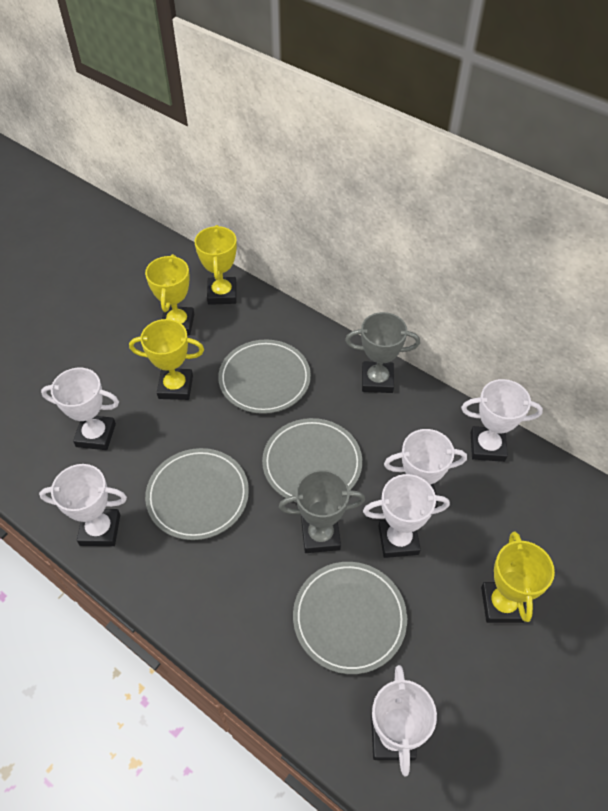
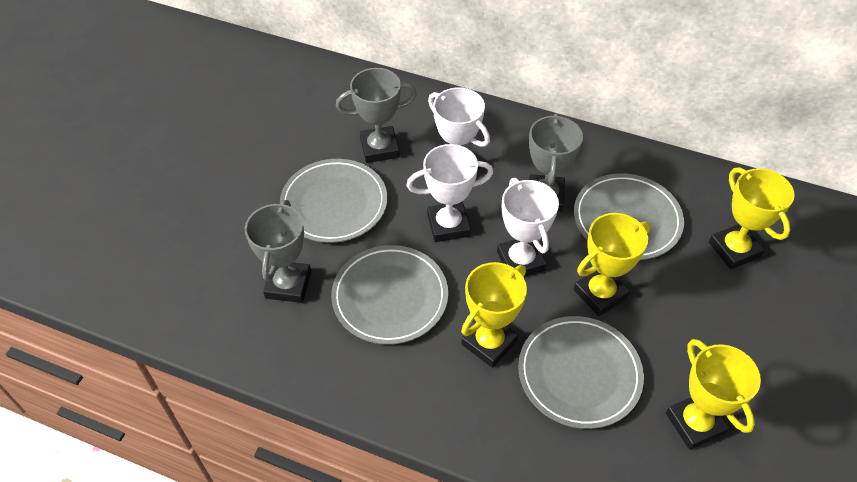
grey trophy: 2 -> 3
white trophy: 6 -> 3

